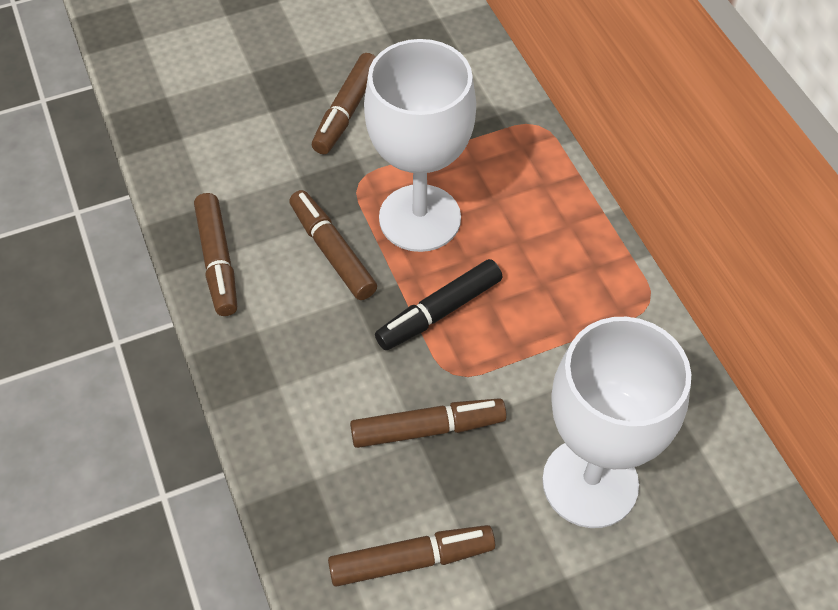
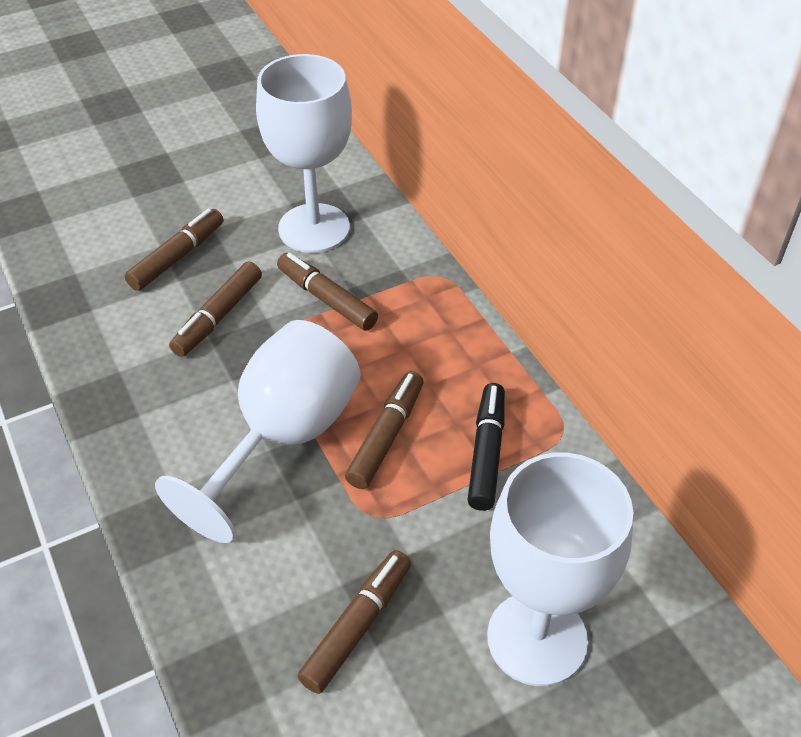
white goblet: 2 -> 3

